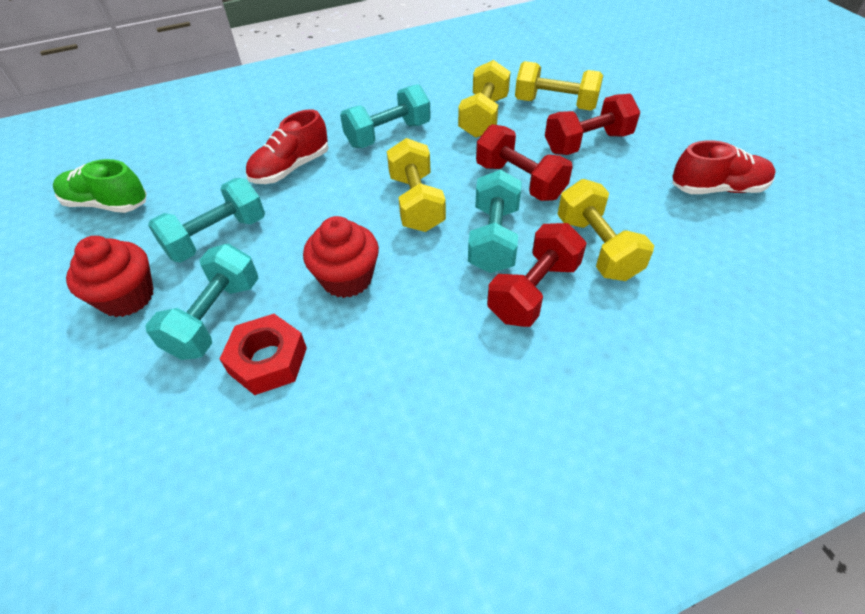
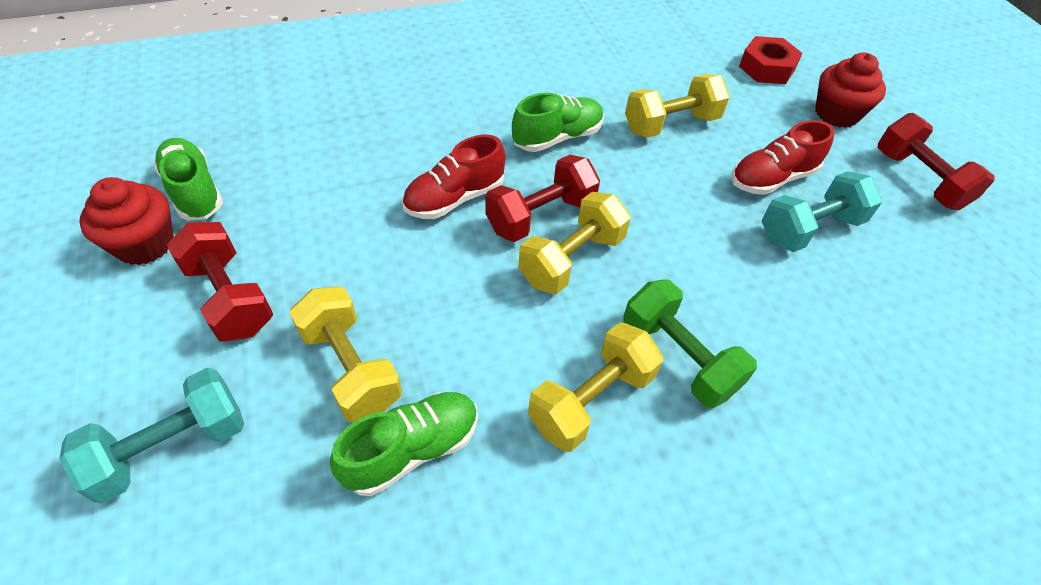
green dumbbell: 0 -> 1
green shoe: 1 -> 3
turquoise dumbbell: 4 -> 2

